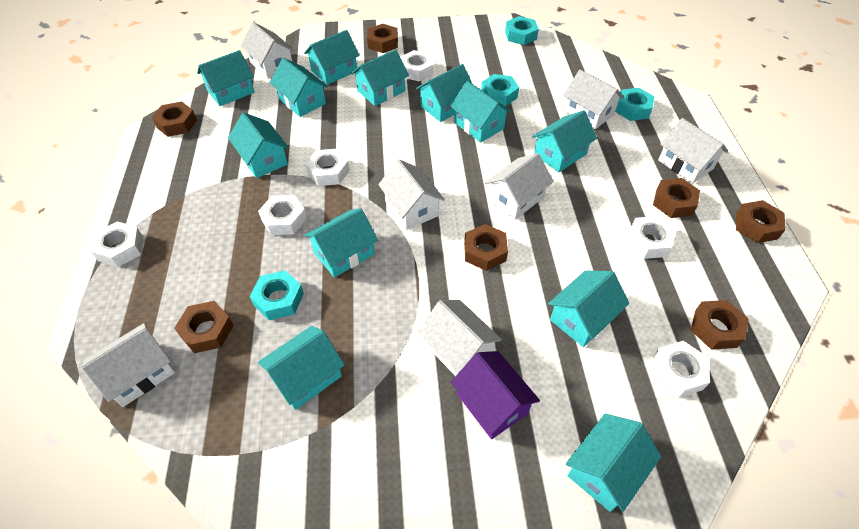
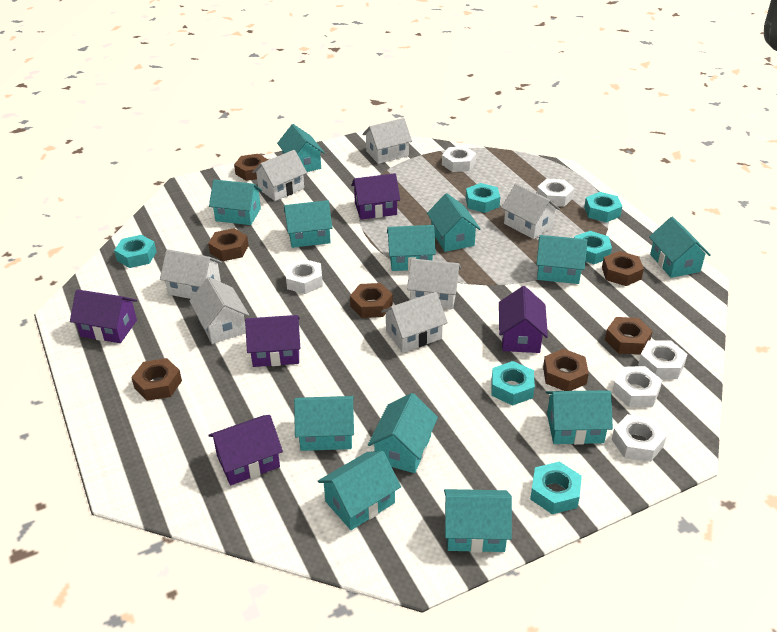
purple house: 1 -> 5
turquoise nut: 4 -> 6

